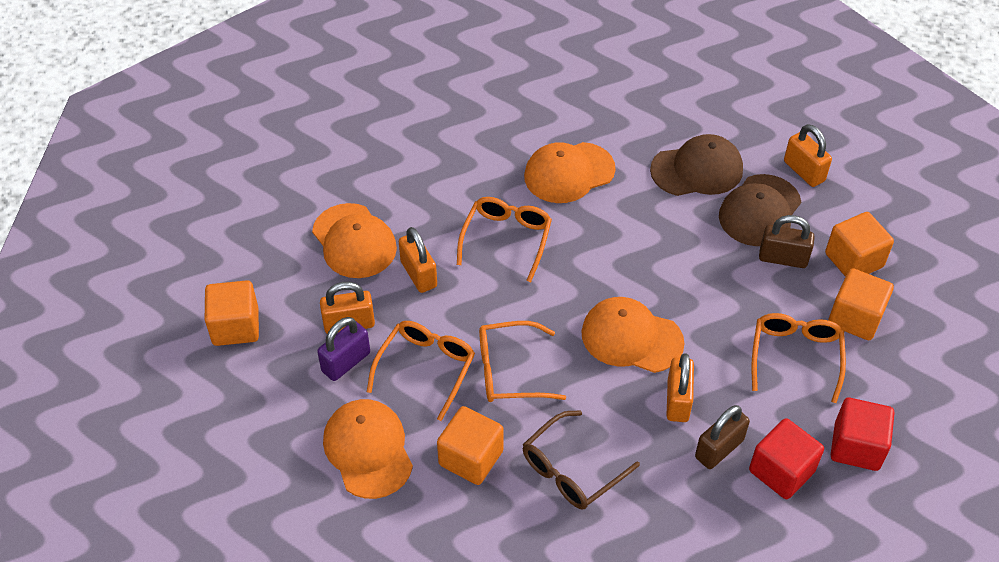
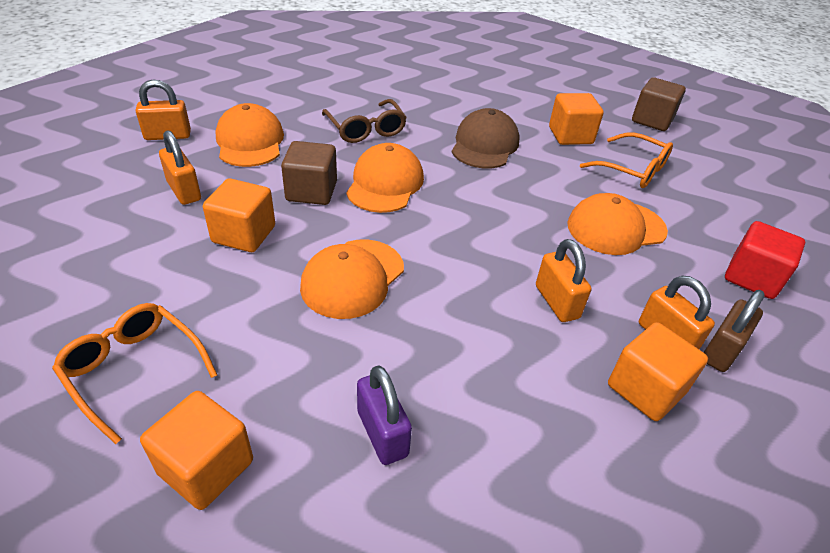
brown cap: 2 -> 1
brown cube: 0 -> 2
brown padlock: 2 -> 1
orange glasses: 4 -> 2
red cube: 2 -> 1

